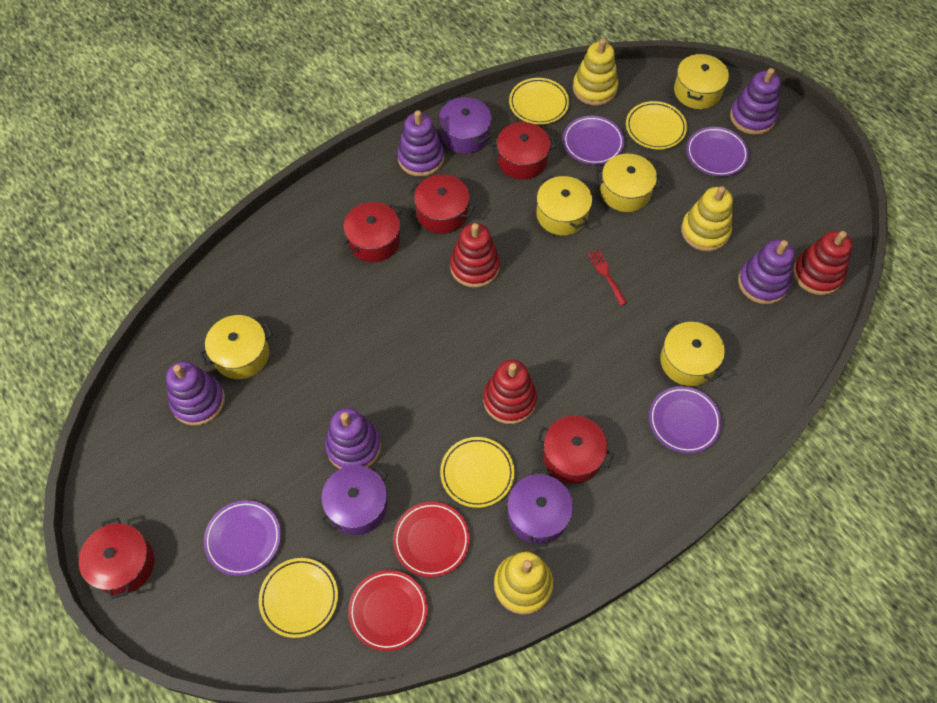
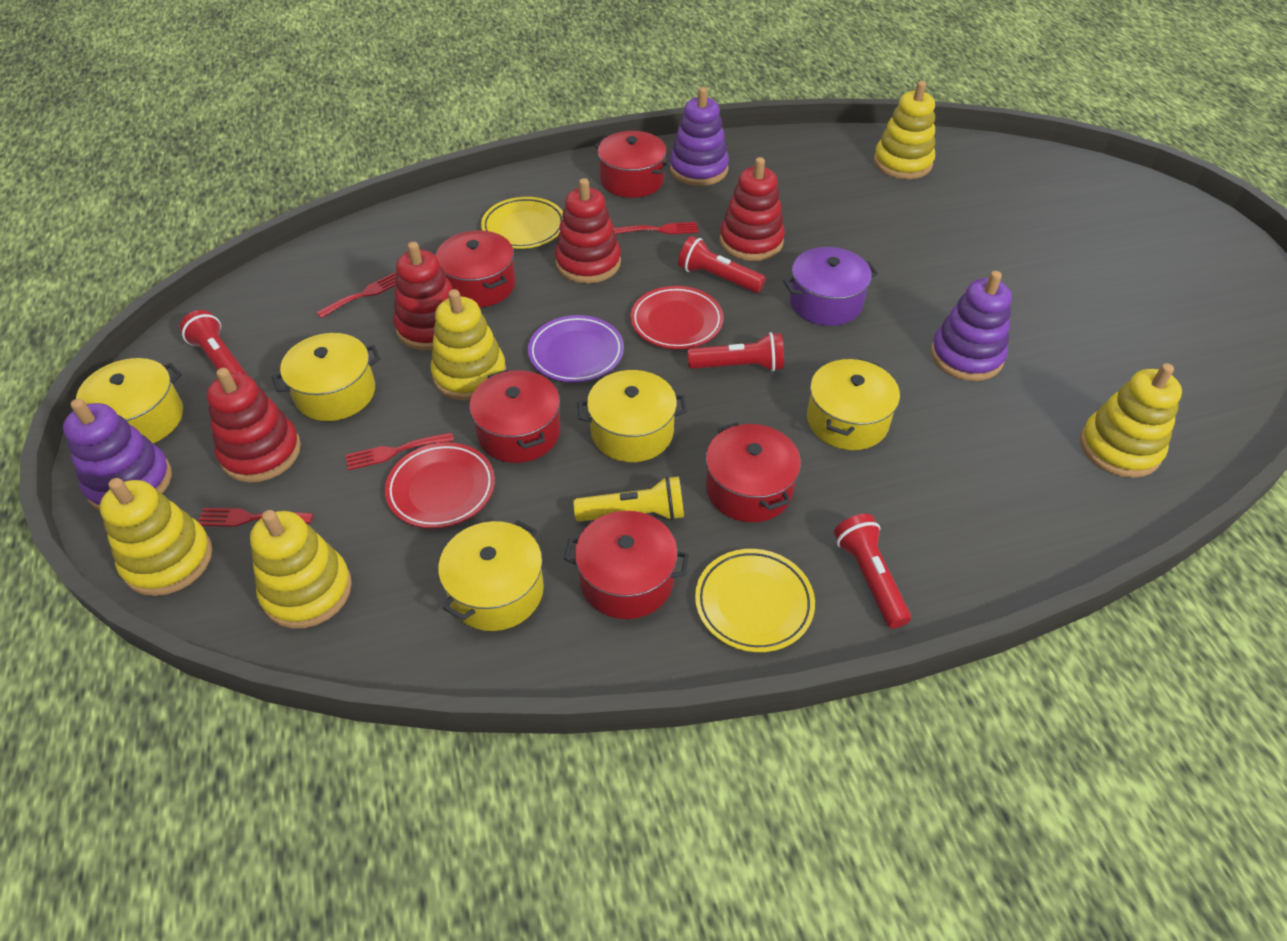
purple plate: 4 -> 1
purple pot: 3 -> 1
purple stacking toy: 5 -> 3
red flashlight: 0 -> 4
red fork: 1 -> 4
red stacking toy: 3 -> 4
yellow flashlight: 0 -> 1
yellow plate: 4 -> 2
yellow stacking toy: 3 -> 5

